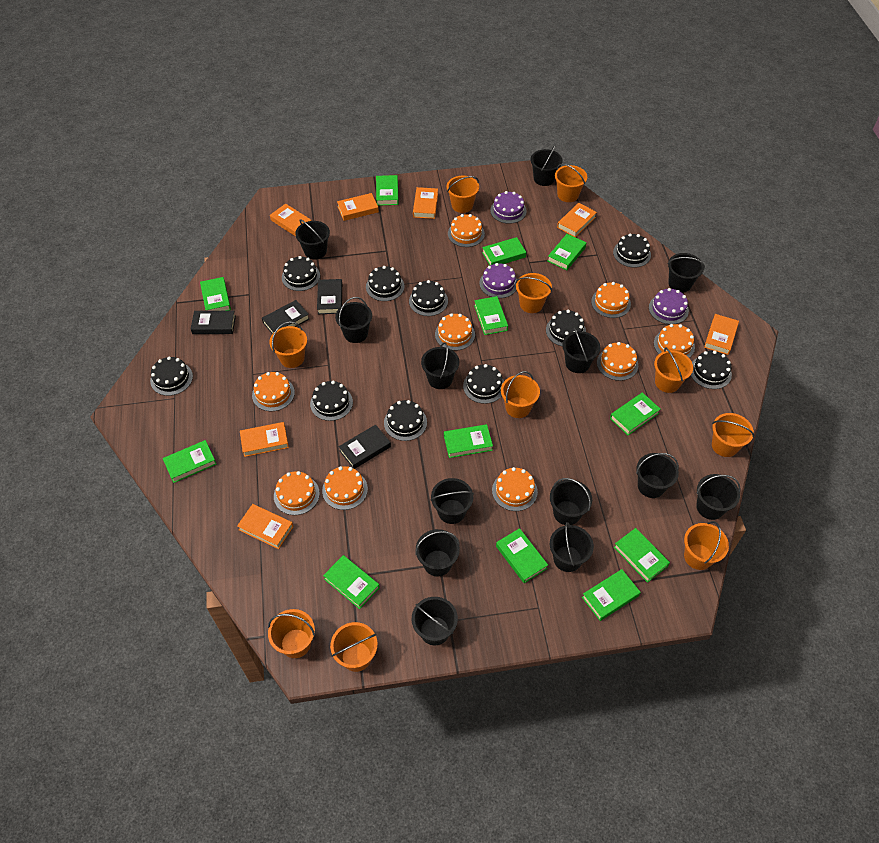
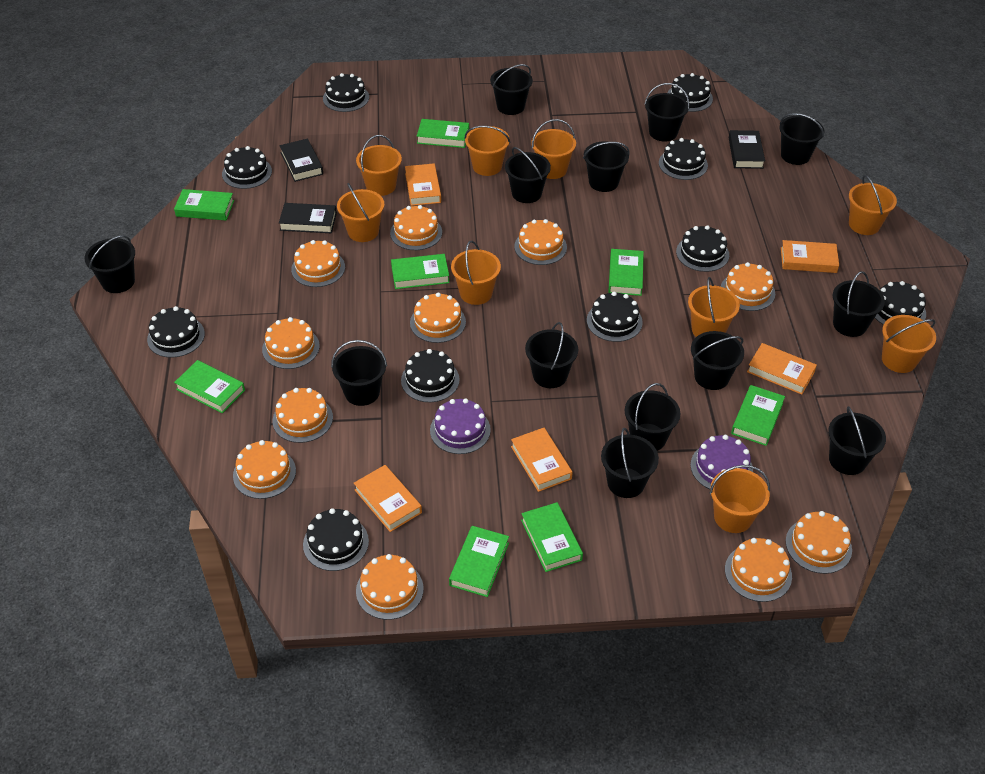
black book: 4 -> 3
green book: 12 -> 8
orange book: 7 -> 5
orange bucket: 10 -> 9
orange cake: 9 -> 11
purple cake: 3 -> 2

